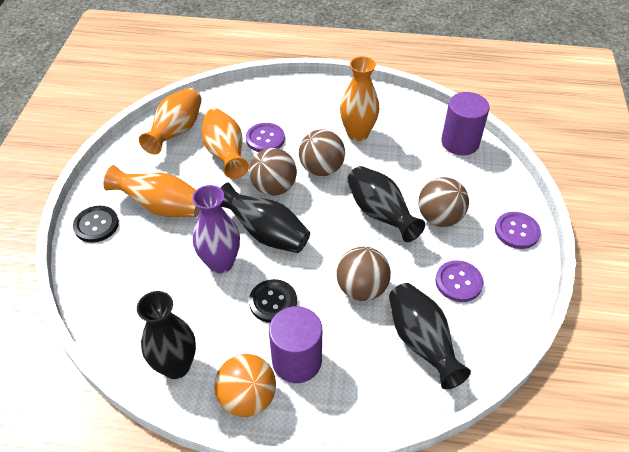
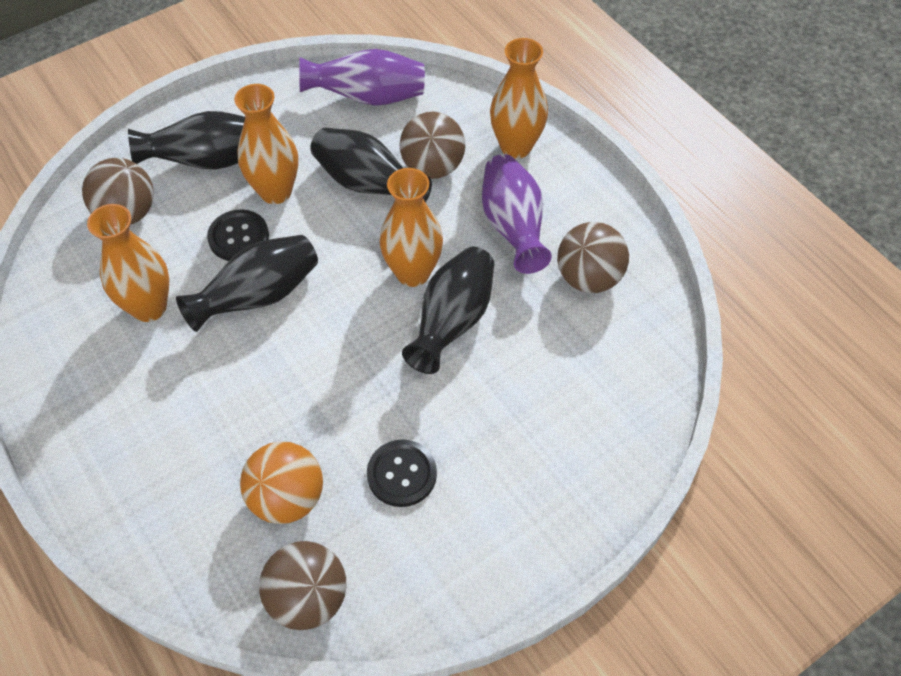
purple button: 3 -> 0
purple cylinder: 2 -> 0
purple vase: 1 -> 2

